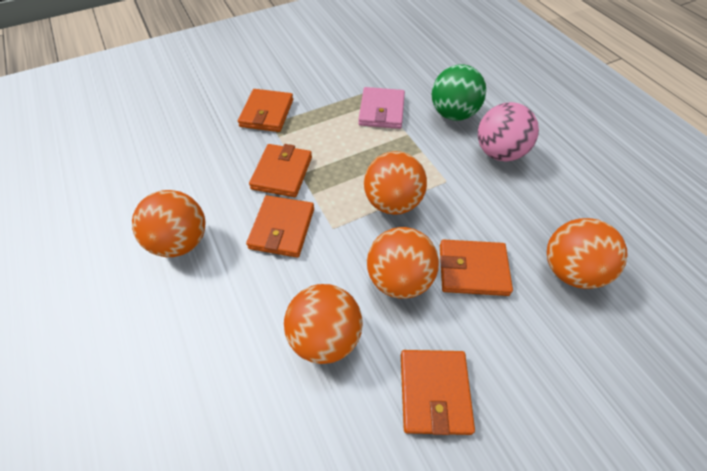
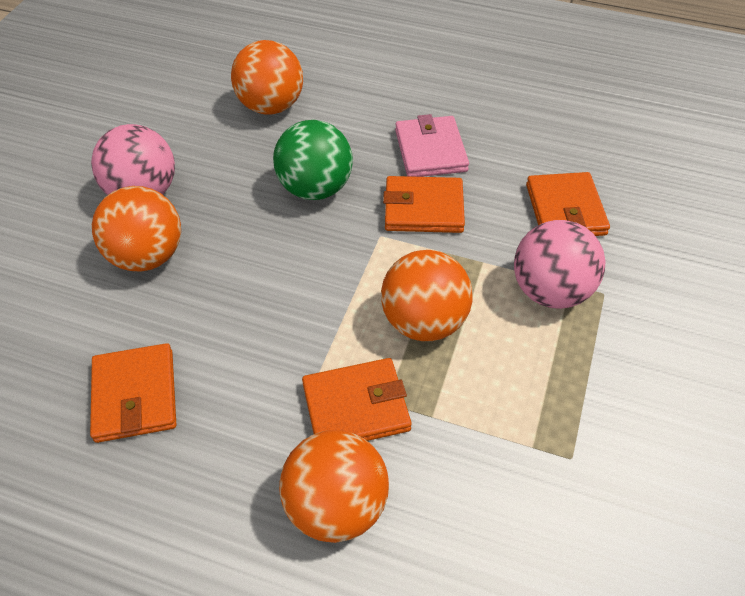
orange ball: 5 -> 4
orange wallet: 5 -> 4
pink ball: 1 -> 2

